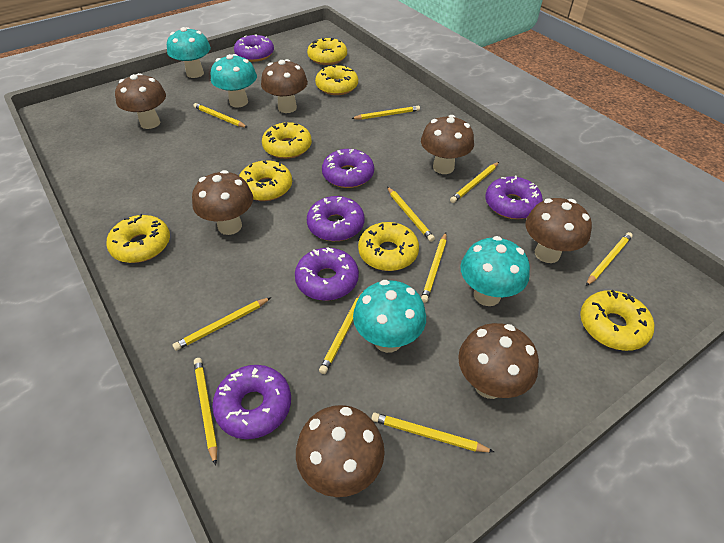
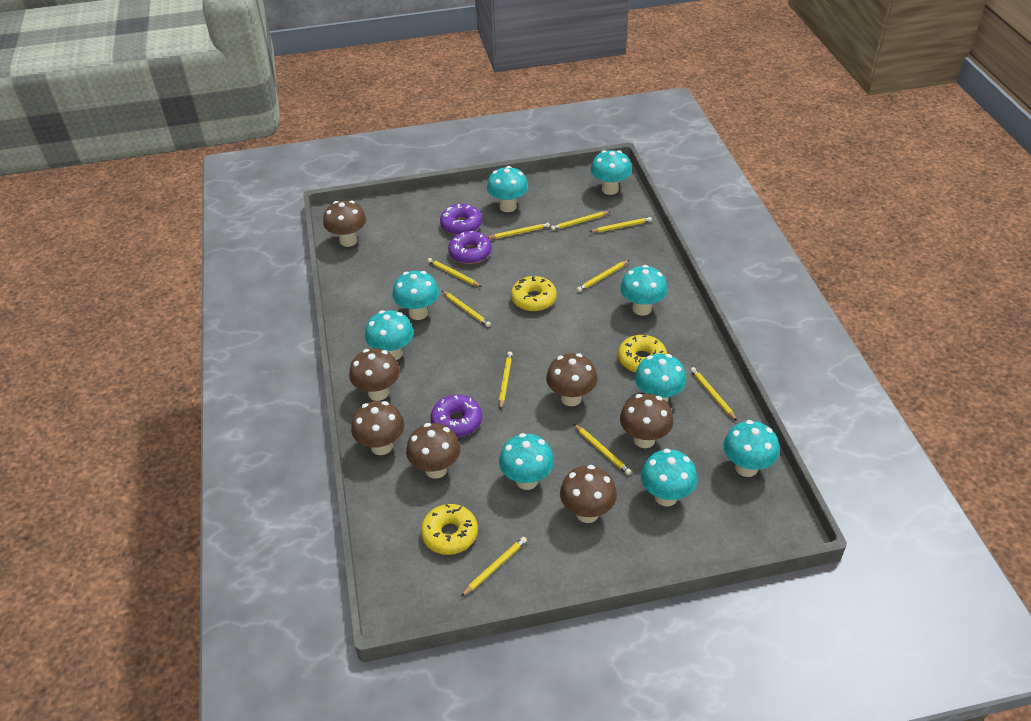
purple donut: 6 -> 3
turquoise mushroom: 4 -> 9
yellow donut: 7 -> 3

